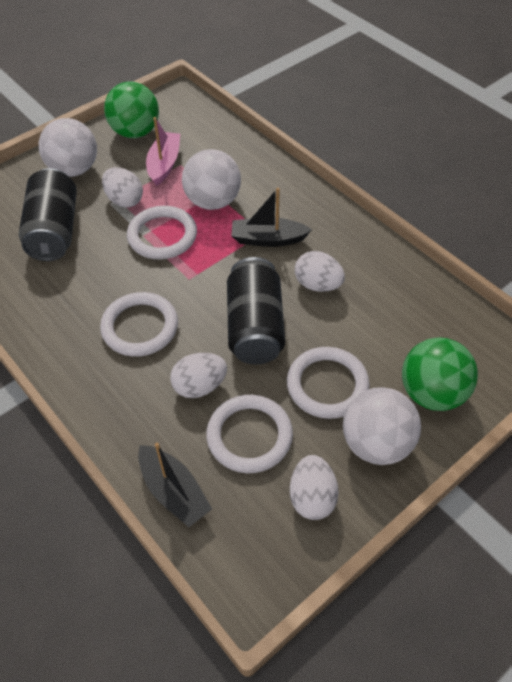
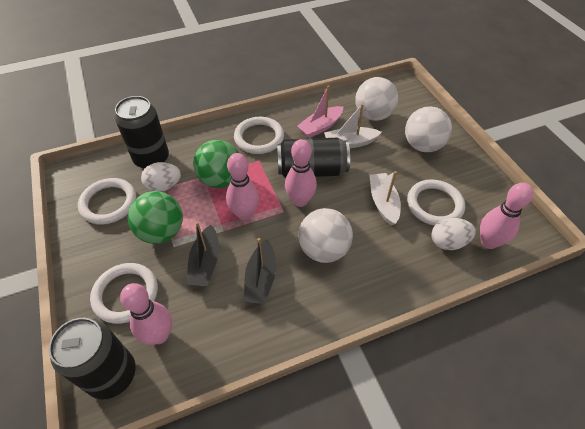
black can: 2 -> 3
pink bowling pin: 0 -> 4
white boat: 0 -> 2
white egg: 4 -> 2

